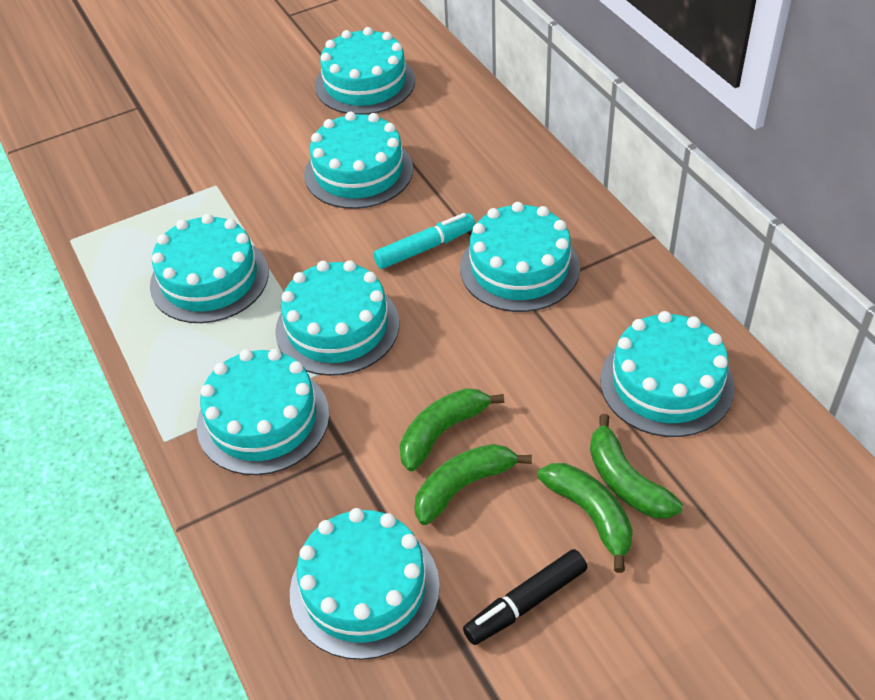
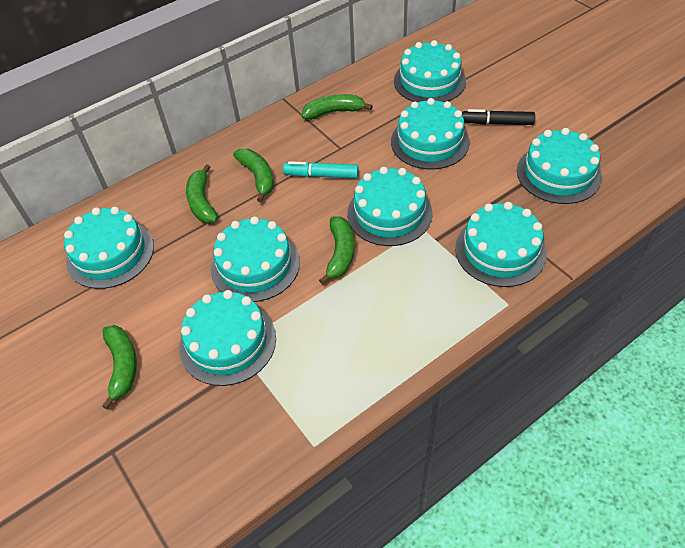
green banana: 4 -> 5

